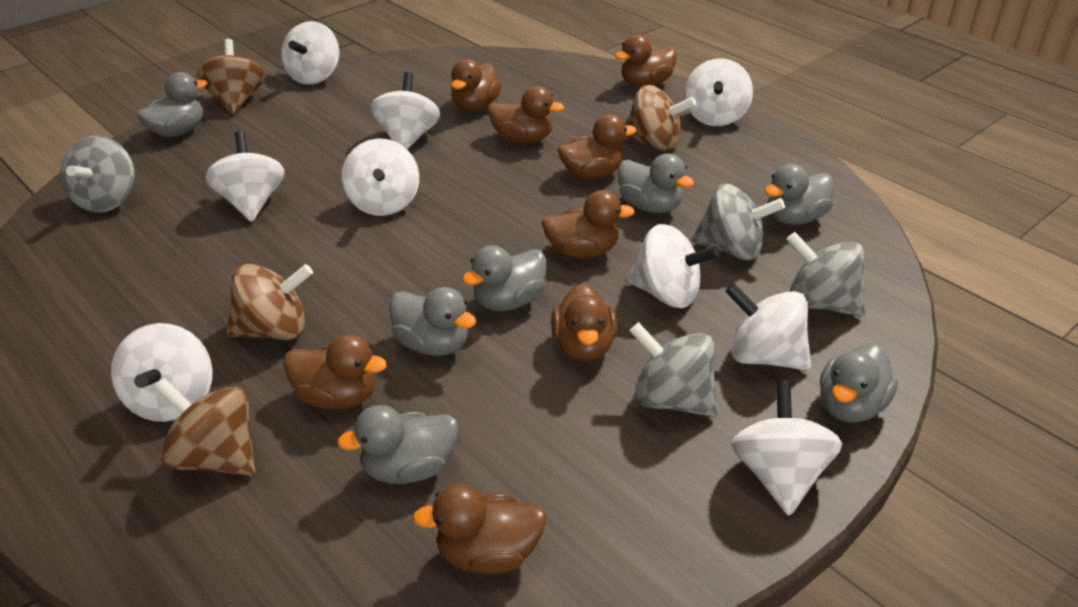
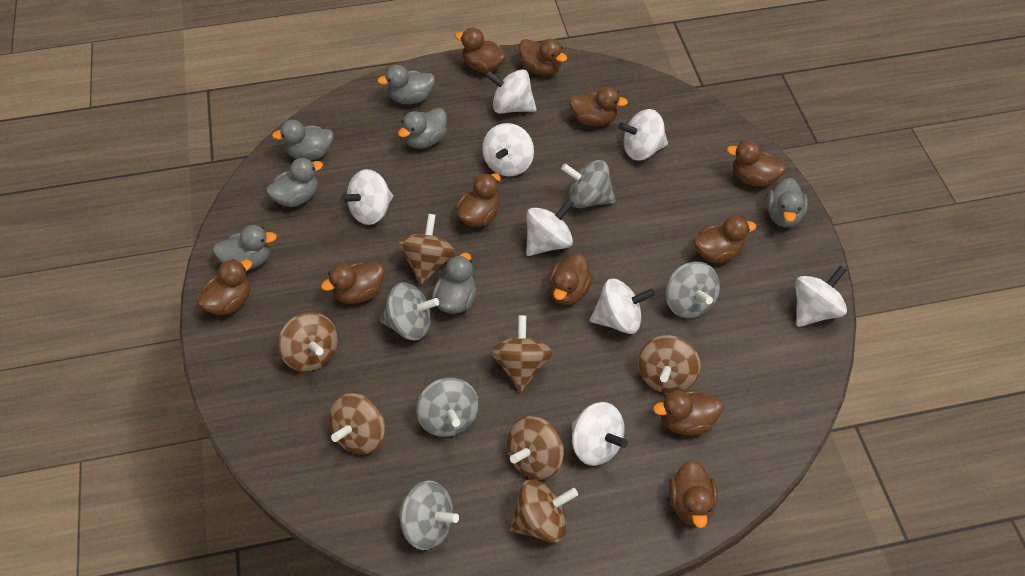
brown duck: 8 -> 11
brown spinning top: 4 -> 7
grey spinning top: 4 -> 5
white spinning top: 9 -> 8

